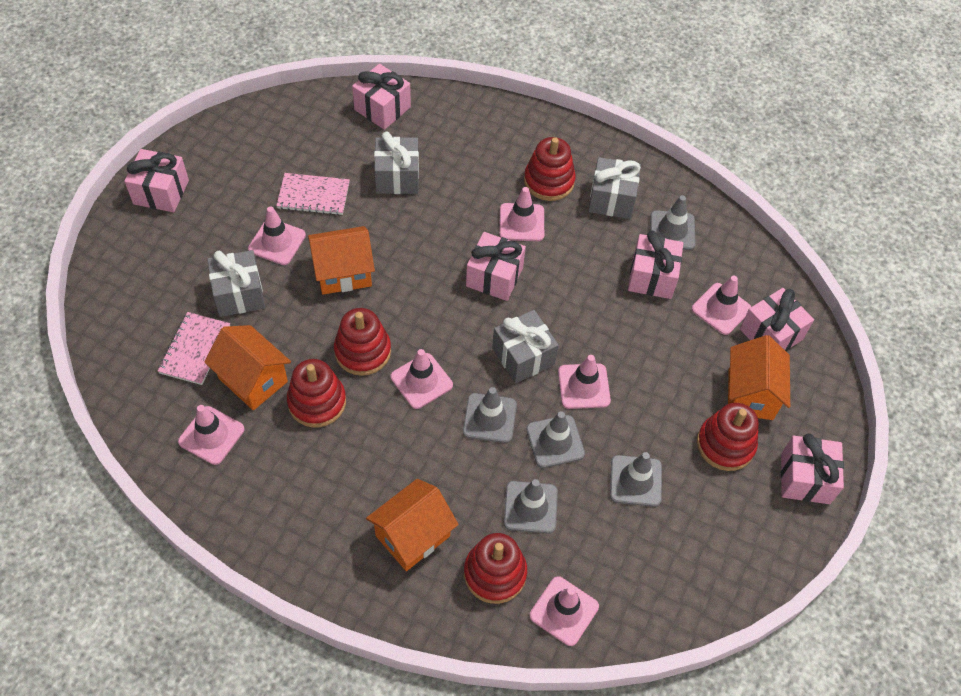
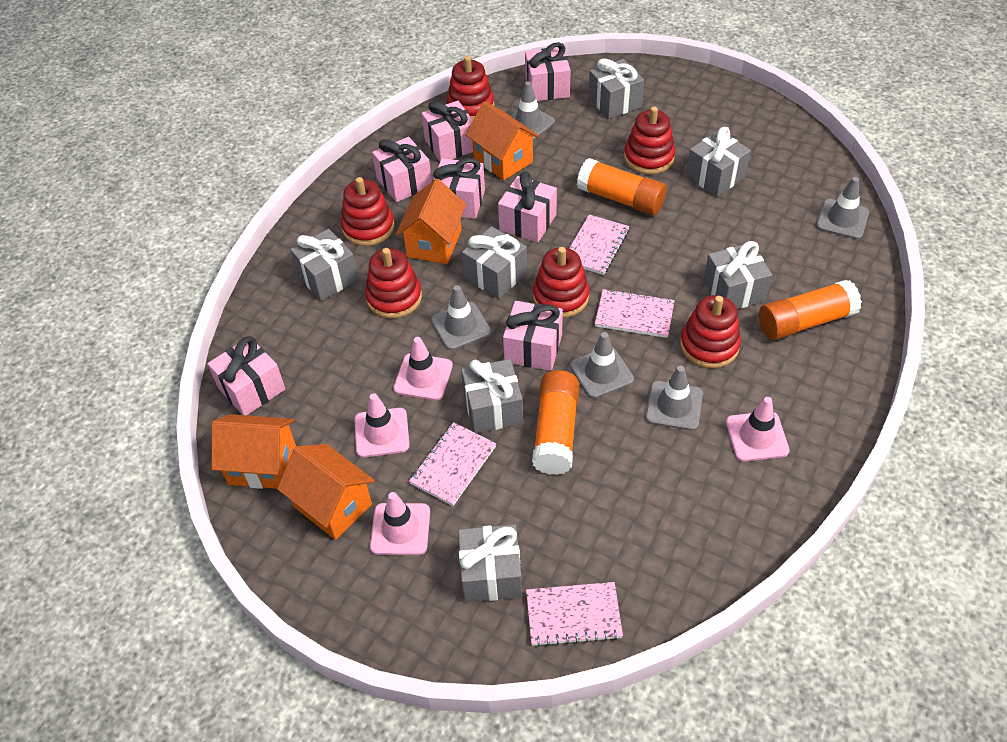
grey gift: 4 -> 7
orange glue stick: 0 -> 3
pink gift: 6 -> 7
pink notebook: 2 -> 4
pink traffic cone: 7 -> 4
red stacking toy: 5 -> 6

